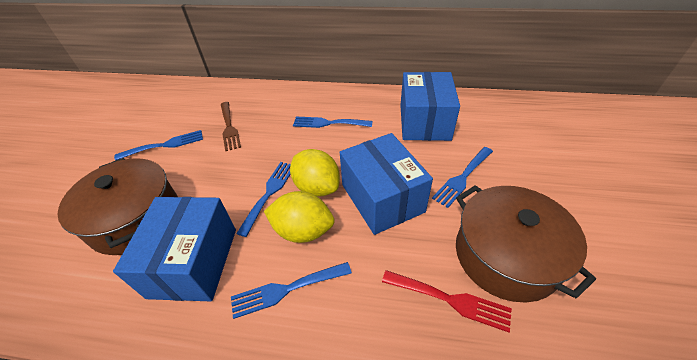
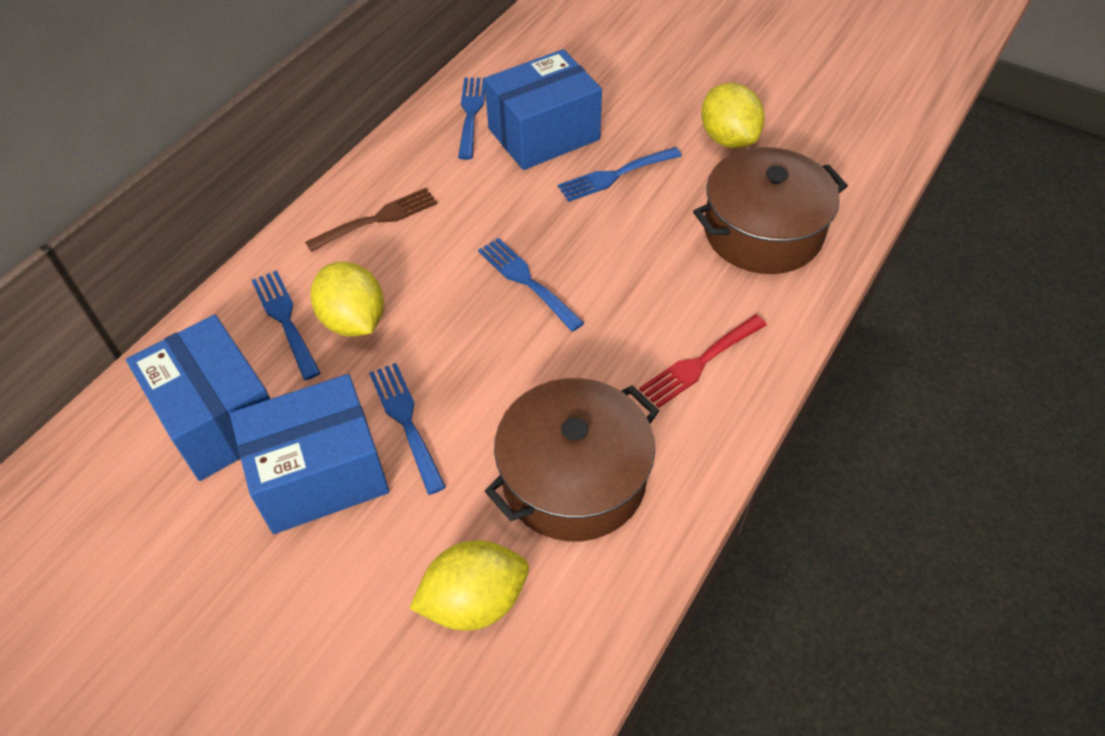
yellow lemon: 2 -> 3

